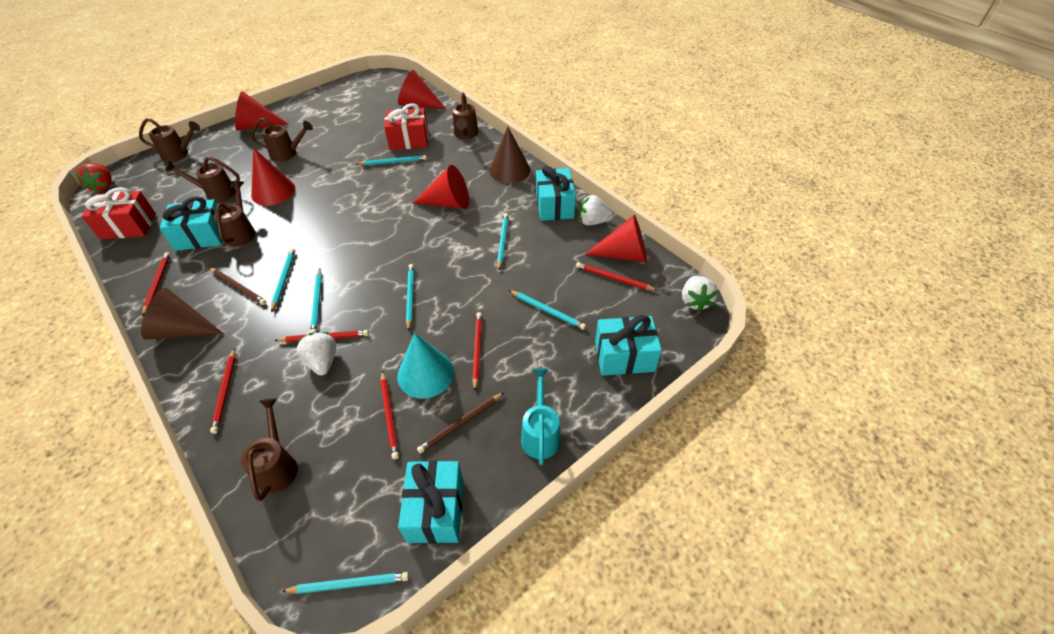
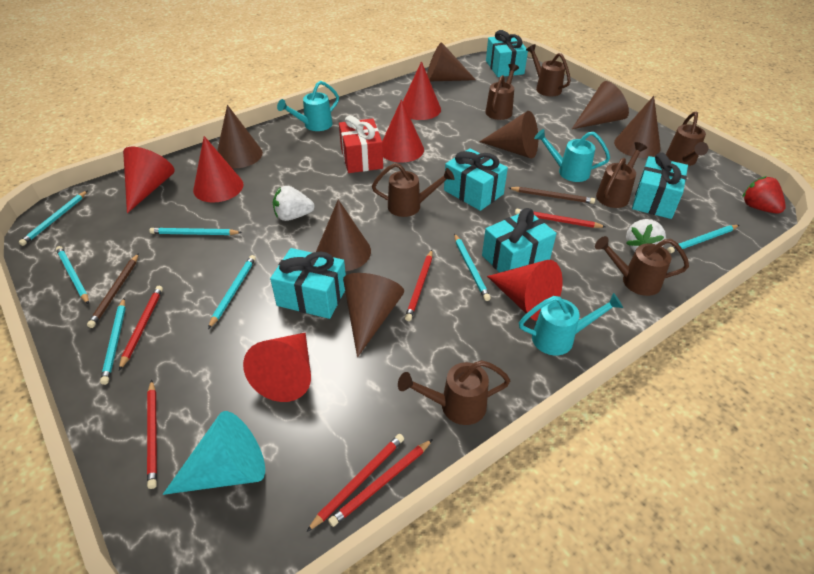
brown cone: 2 -> 7
brown watering can: 6 -> 7
red cone: 5 -> 6
red gift: 2 -> 1
turquoise gift: 4 -> 5
turquoise watering can: 1 -> 3
white strawberry: 3 -> 2

